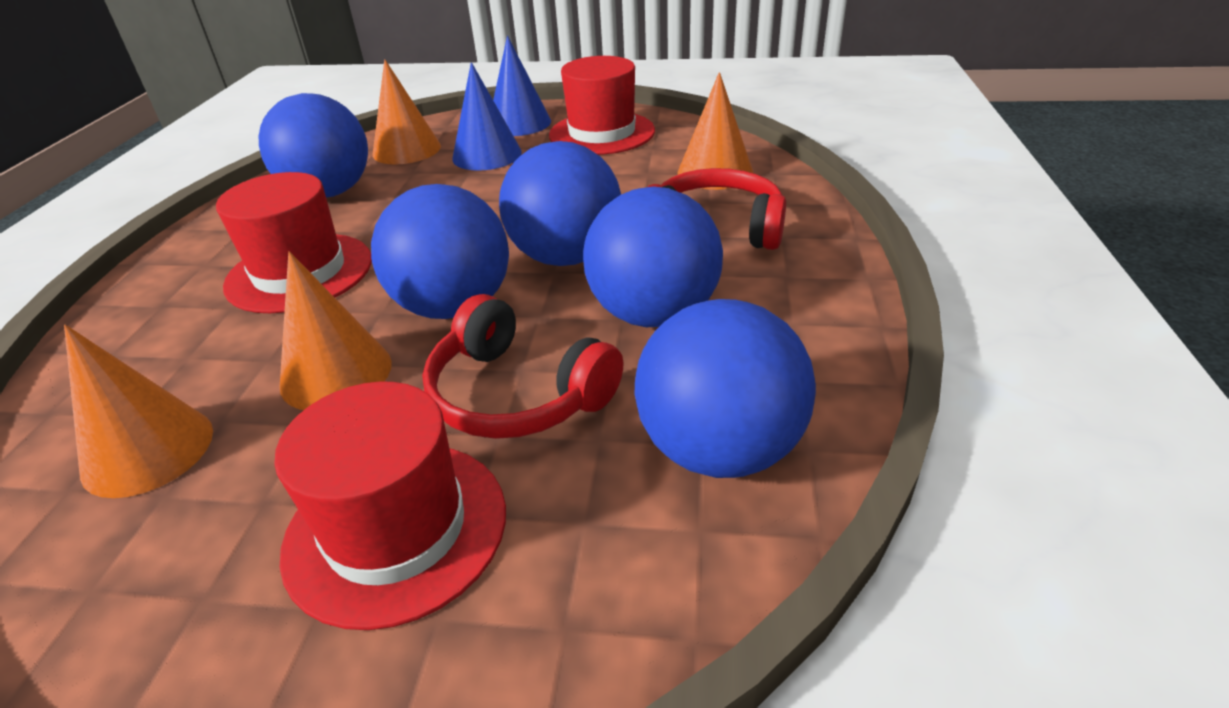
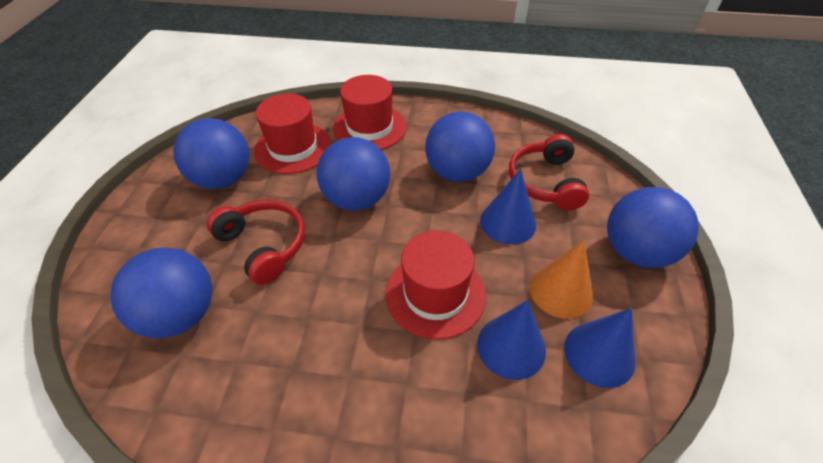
blue cone: 2 -> 3
orange cone: 4 -> 1

